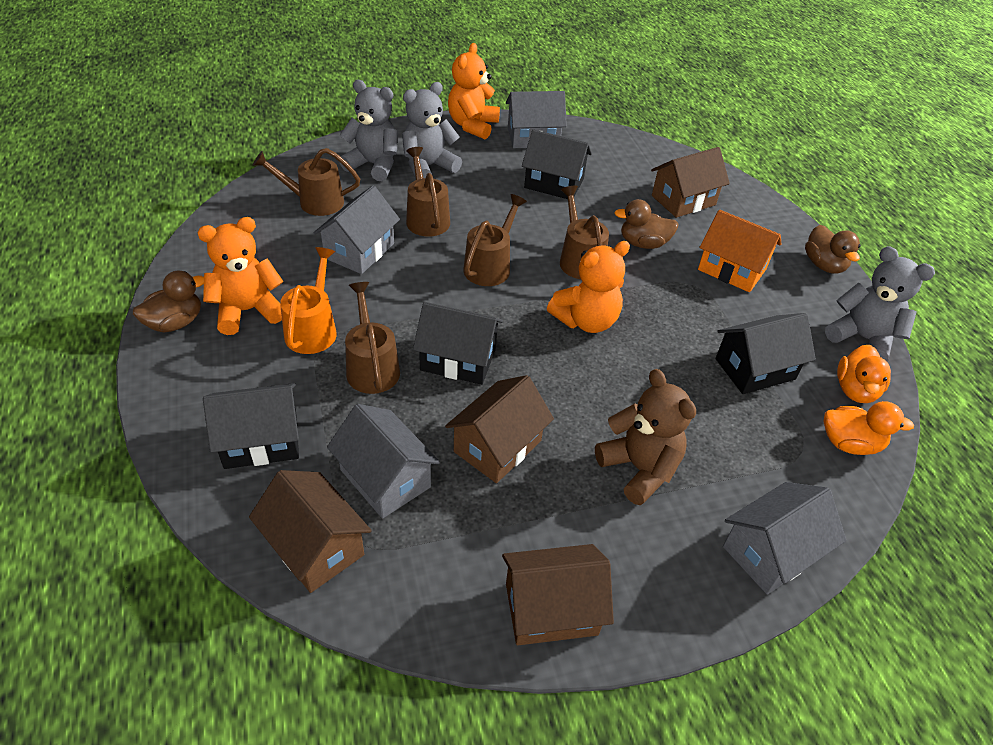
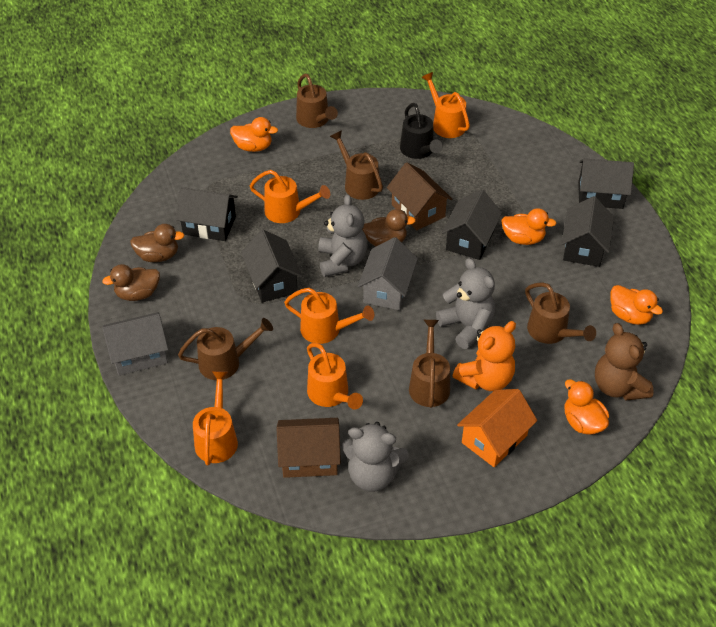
black house: 4 -> 5
black watering can: 0 -> 1
brown house: 4 -> 2
grey house: 4 -> 2
orange duck: 2 -> 4
orange teddy bear: 3 -> 1
orange watering can: 1 -> 5

